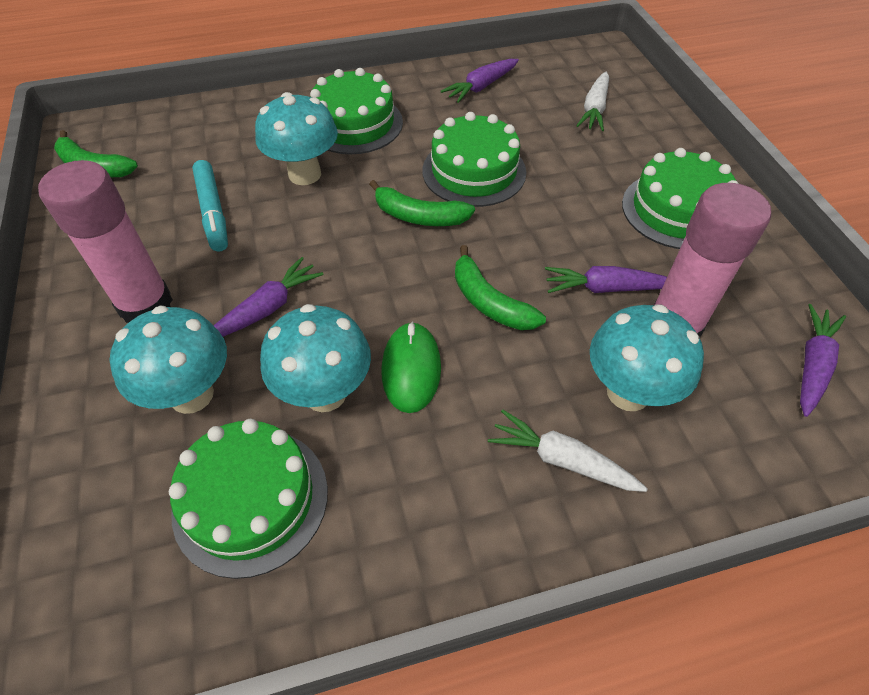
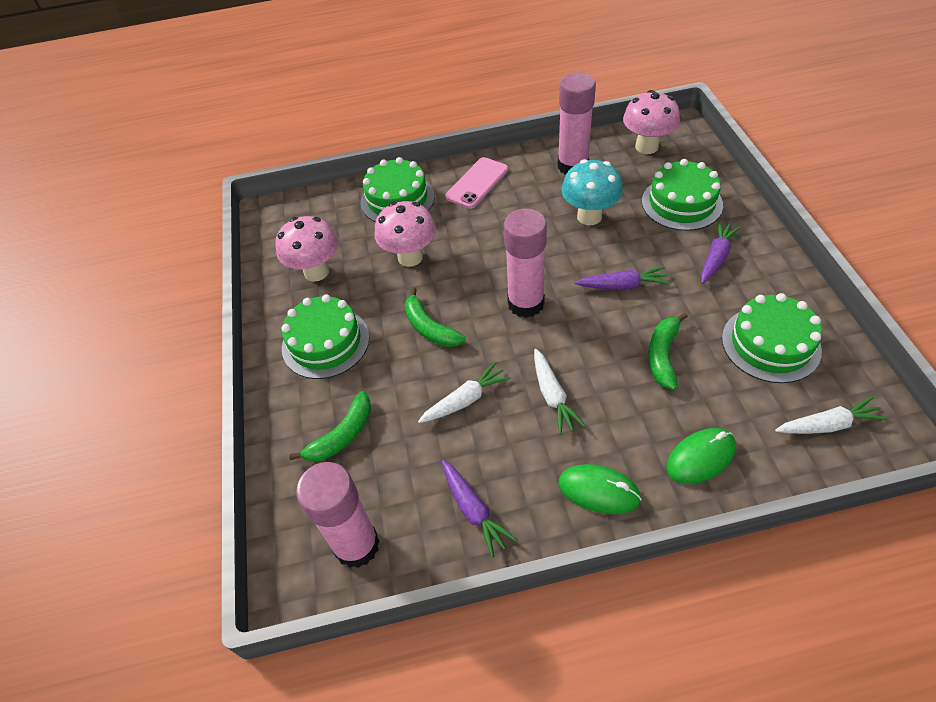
green mouse: 1 -> 2
pink glue stick: 2 -> 3
pink mushroom: 0 -> 3
pink phone: 0 -> 1
purple carrot: 4 -> 3
turquoise marker: 1 -> 0
turquoise mushroom: 4 -> 1
white carrot: 2 -> 3

